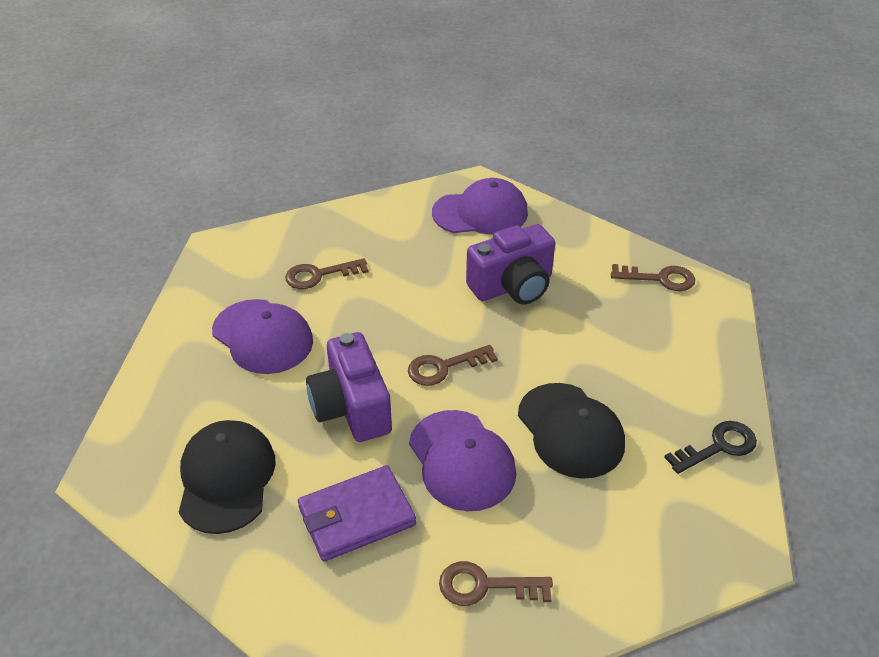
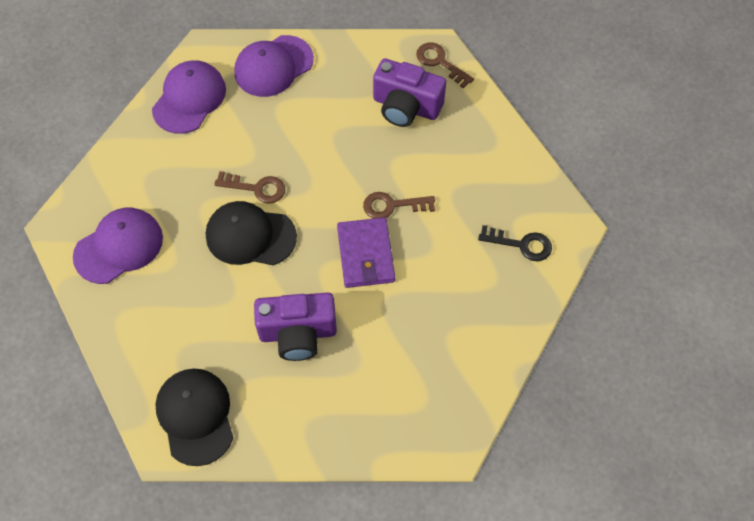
brown key: 4 -> 3

